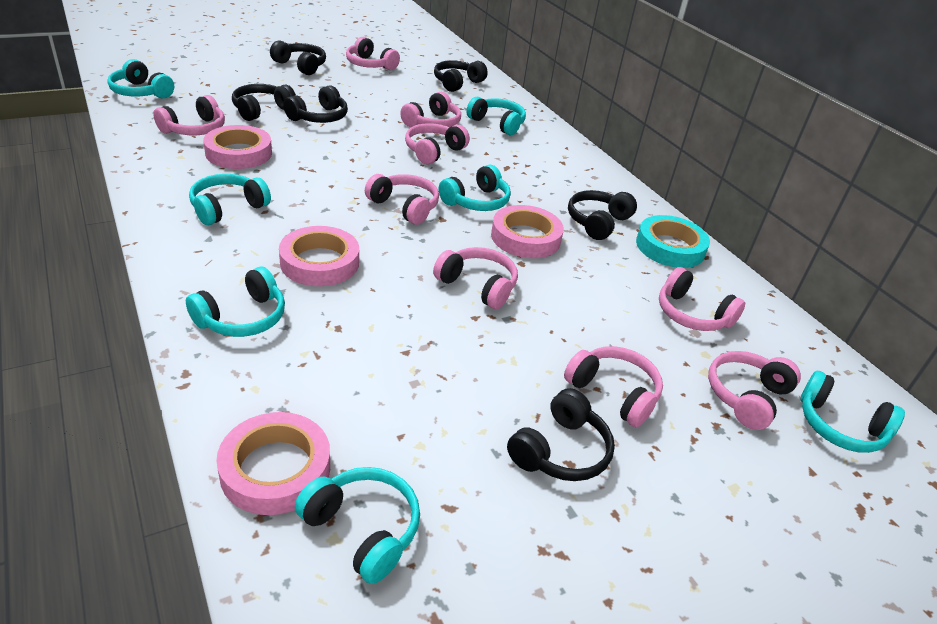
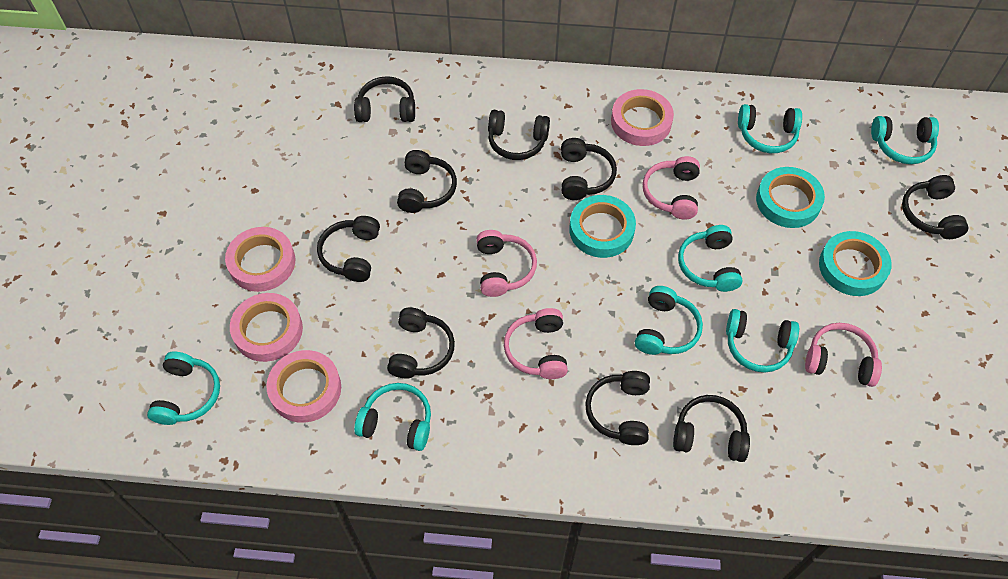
black headphones: 6 -> 9
pink headphones: 9 -> 4
turquoise tape: 1 -> 3

